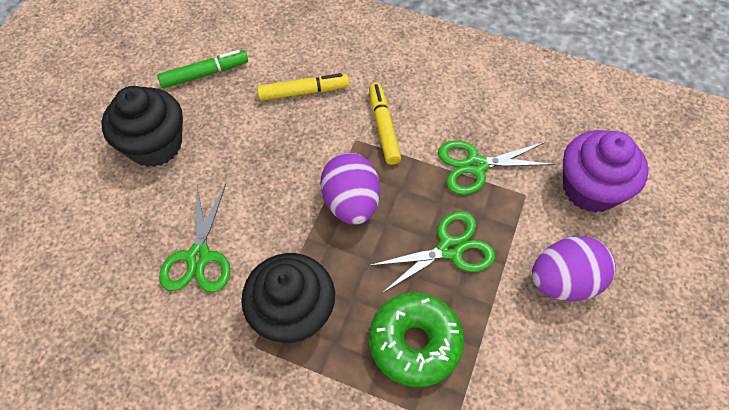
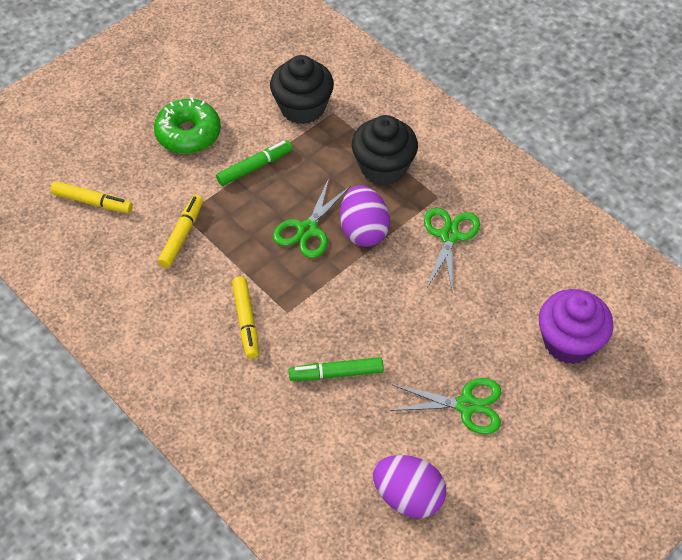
green marker: 1 -> 2
yellow marker: 2 -> 3

